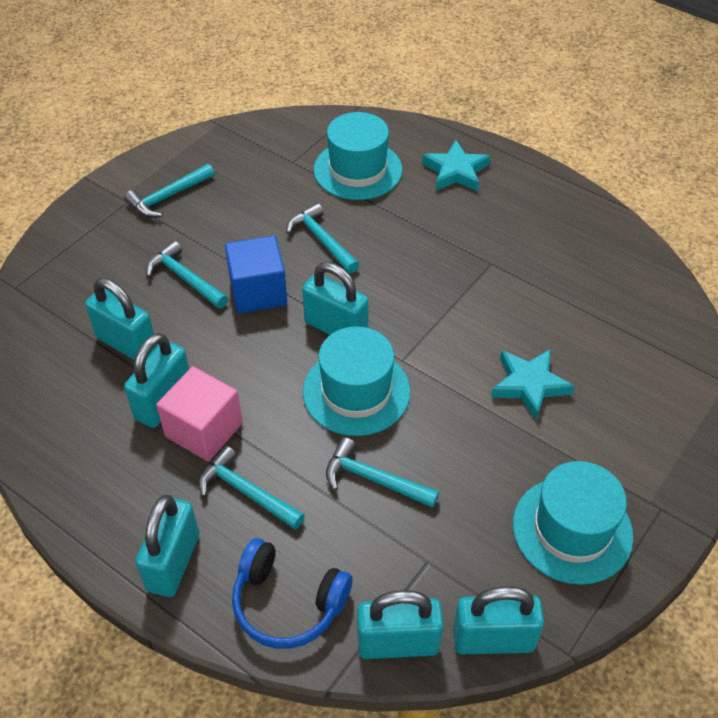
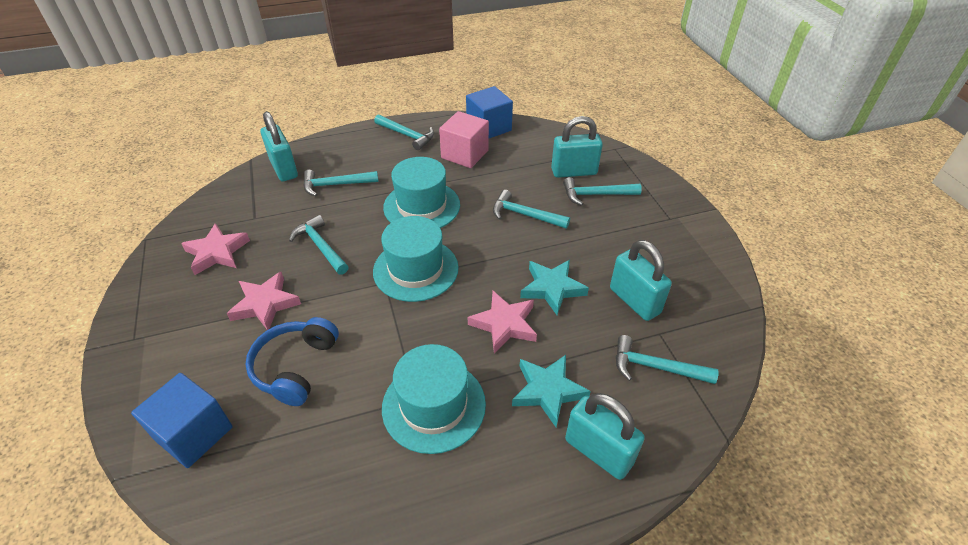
blue cube: 1 -> 2
pink star: 0 -> 3
turquoise hammer: 5 -> 6
turquoise padlock: 6 -> 4

